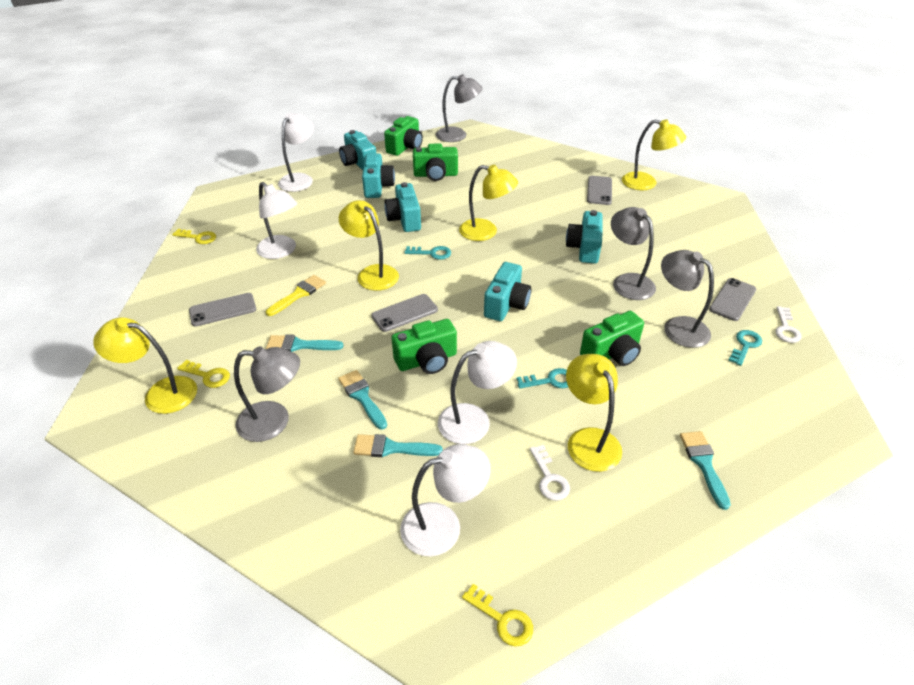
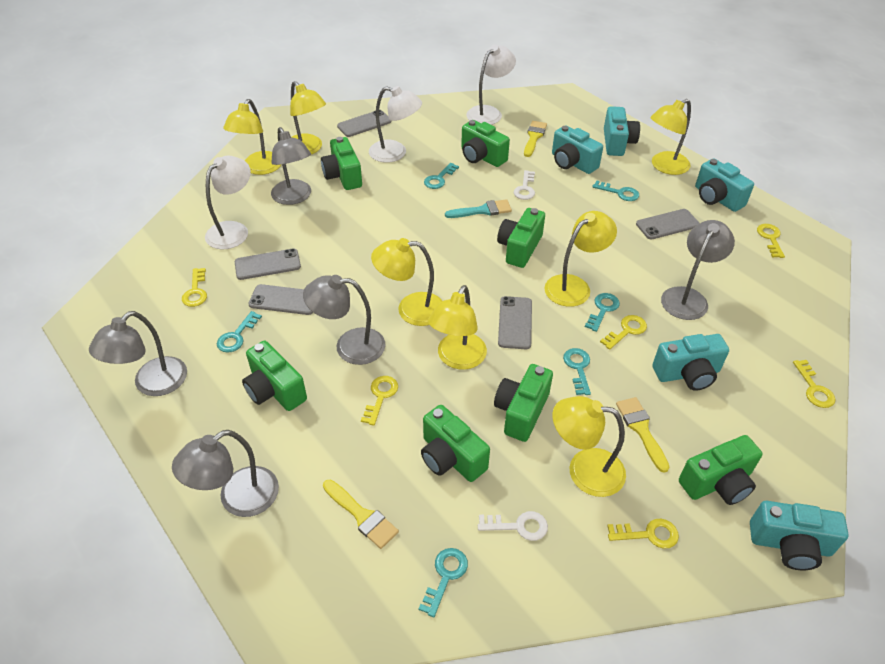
green camera: 4 -> 7
grey lamp: 4 -> 5
grey phone: 4 -> 5
turquoise brush: 4 -> 1
turquoise key: 3 -> 6
white lamp: 4 -> 3
yellow brush: 1 -> 3
yellow key: 3 -> 6
yellow lamp: 5 -> 7

